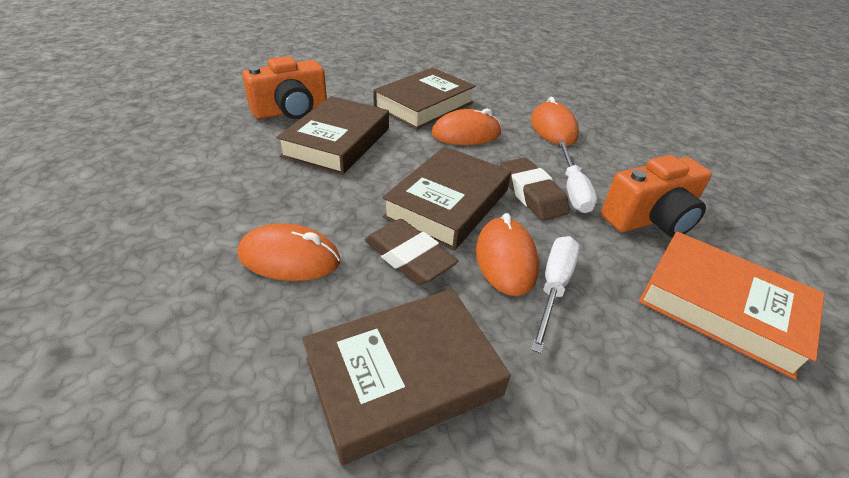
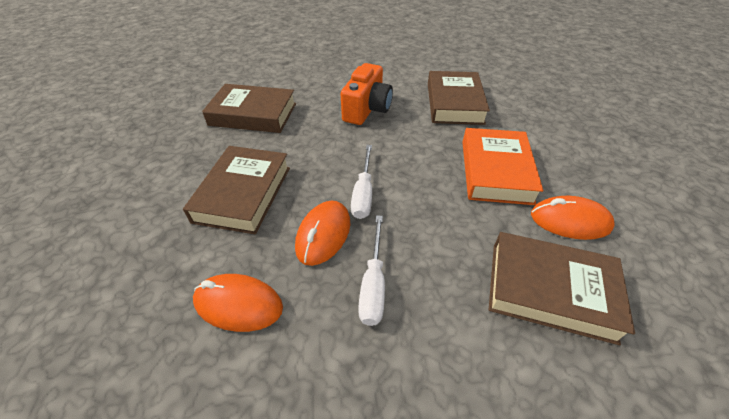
brown eraser: 2 -> 0
orange camera: 2 -> 1
orange mouse: 4 -> 3

